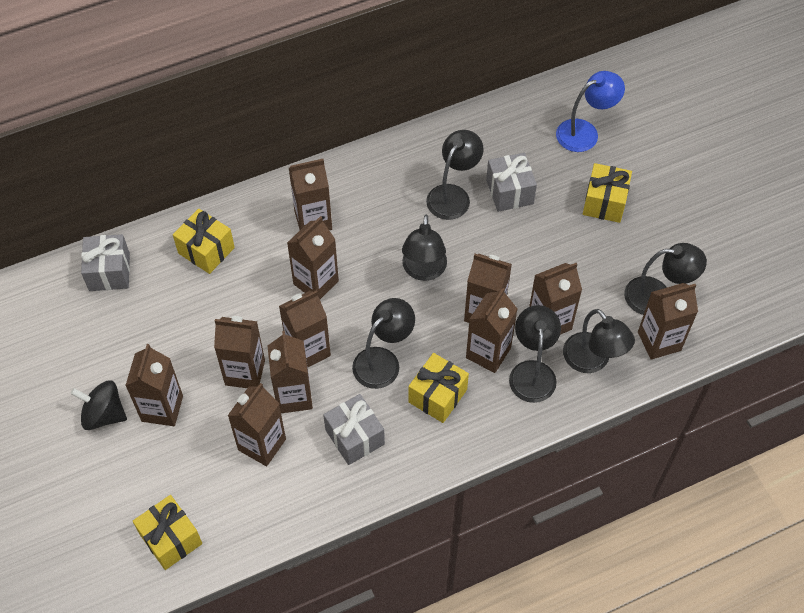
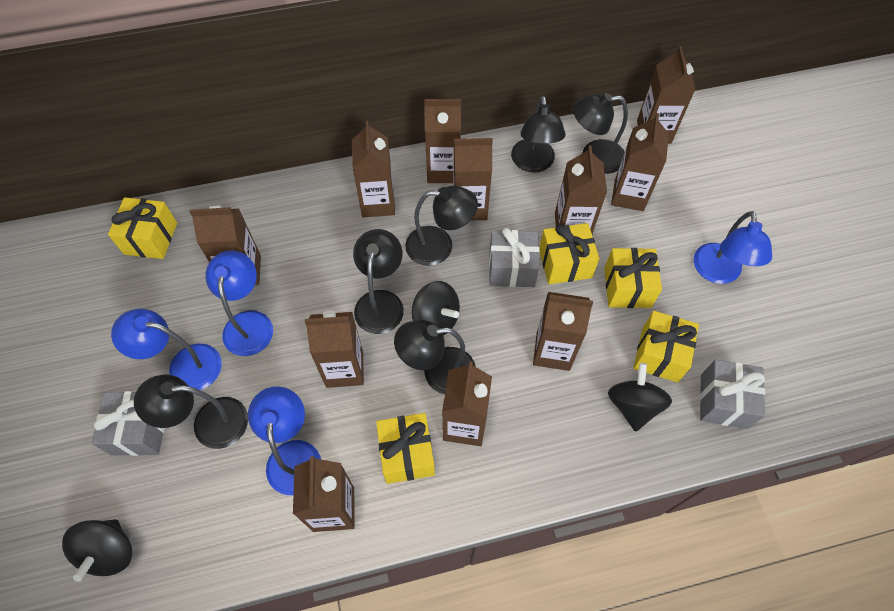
black spinning top: 1 -> 3
blue lamp: 1 -> 4
yellow gift: 4 -> 5

